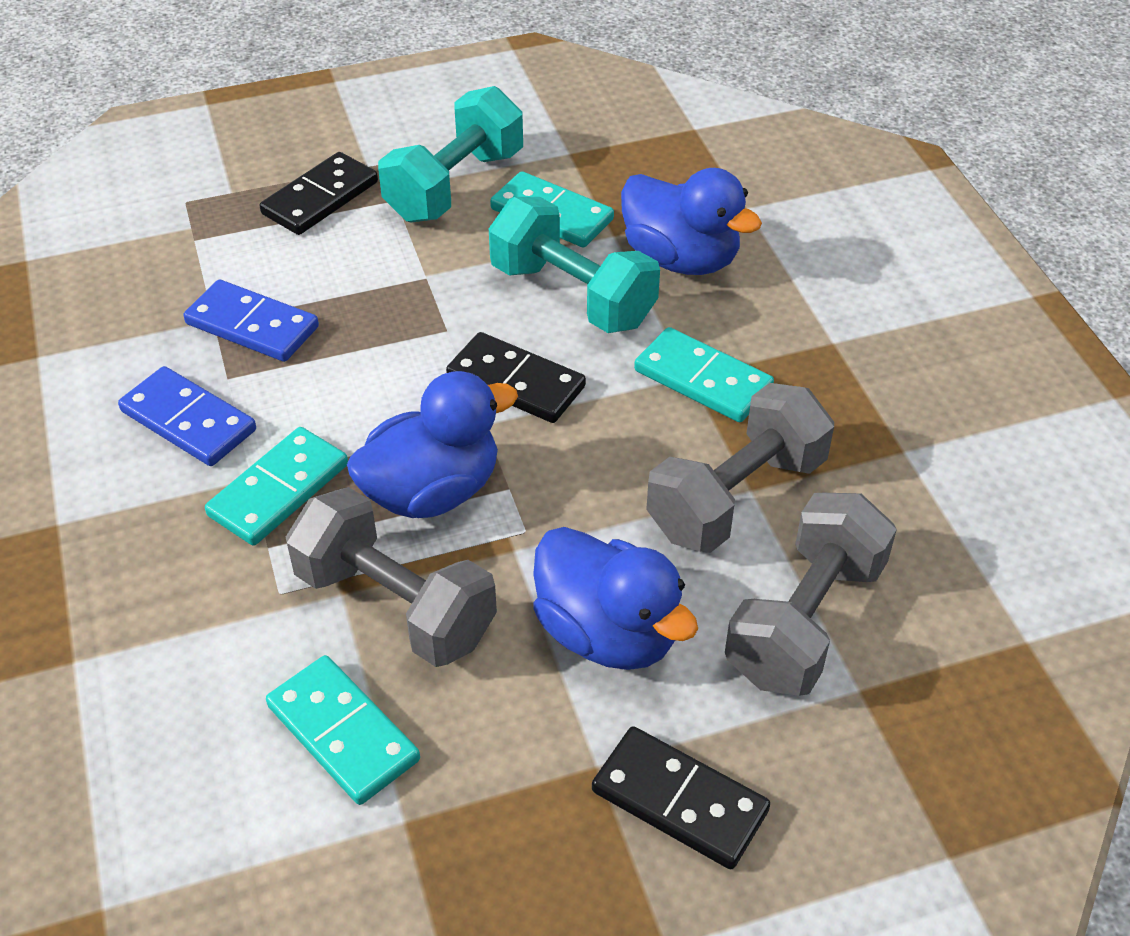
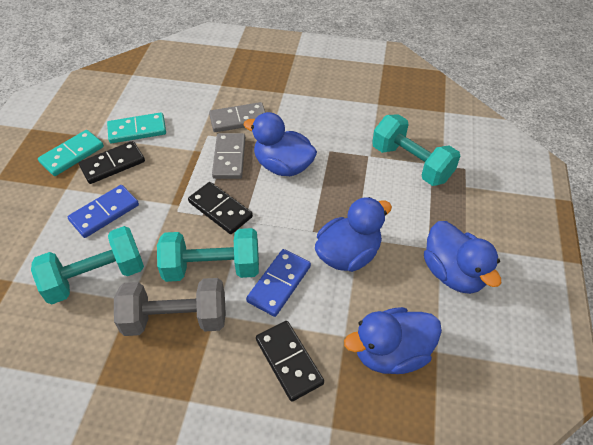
blue duck: 3 -> 4
grey domino: 0 -> 2
grey dumbbell: 3 -> 1
turquoise domino: 4 -> 2
turquoise dumbbell: 2 -> 3

